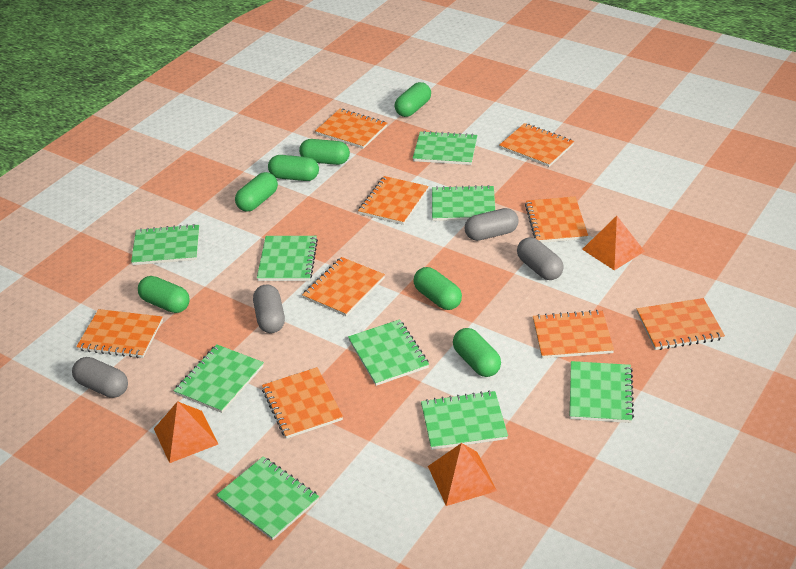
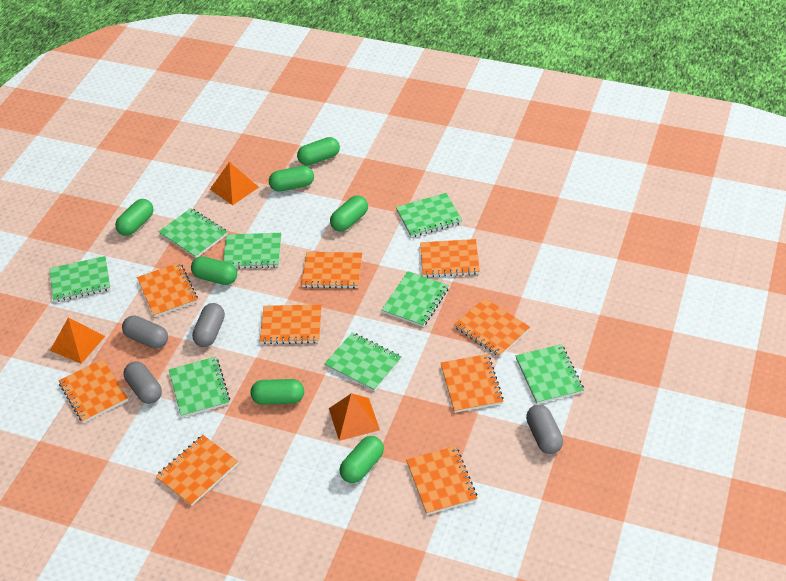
green notebook: 9 -> 8

